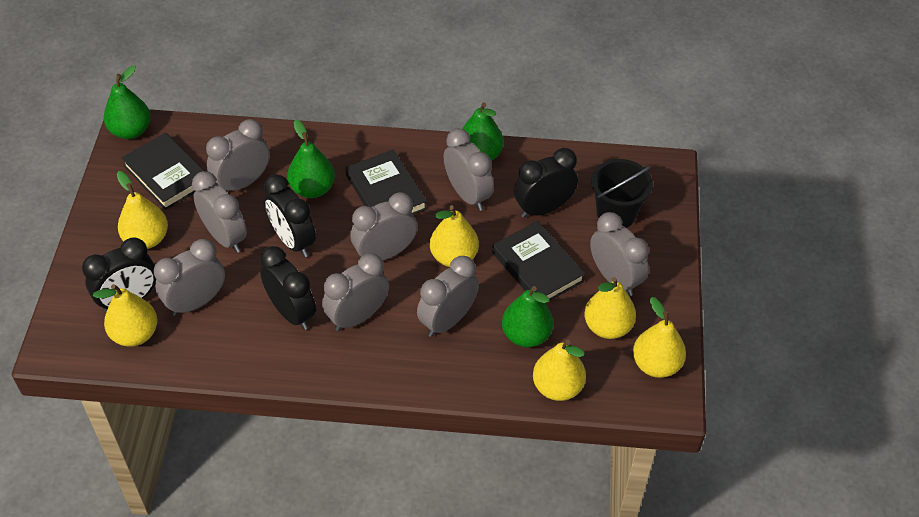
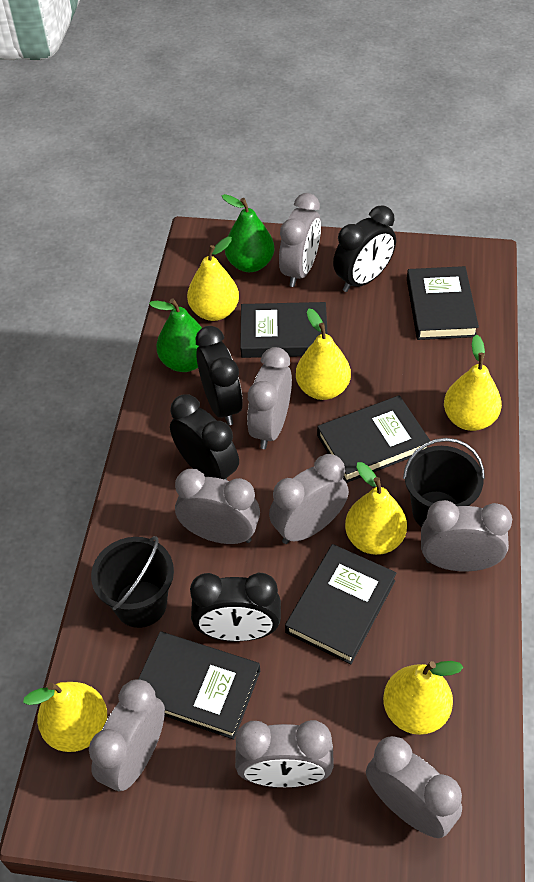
black book: 3 -> 5
black bucket: 1 -> 2
green pear: 4 -> 2

